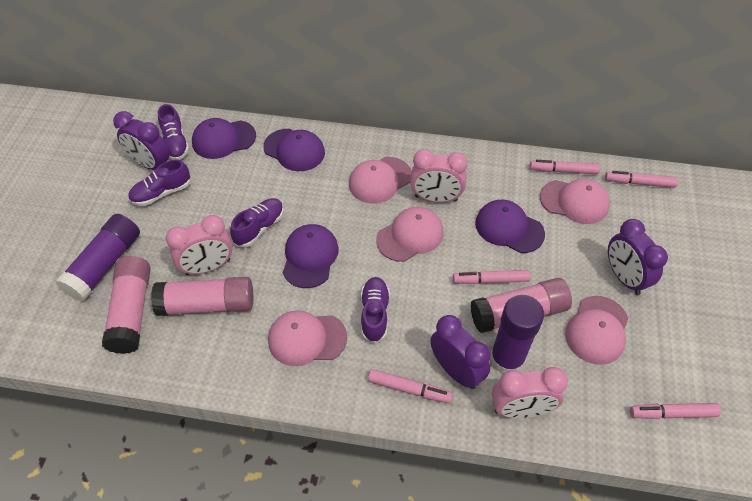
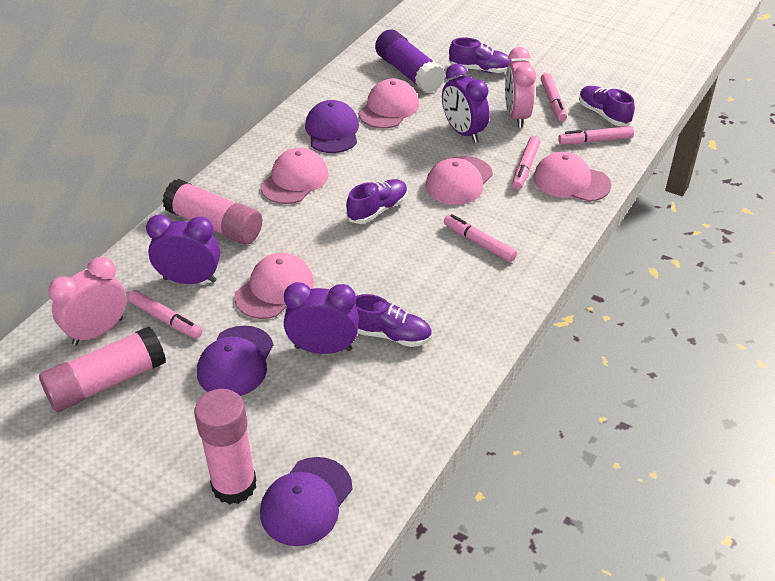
pink clock: 3 -> 2
purple cap: 4 -> 3
purple glue stick: 2 -> 1

